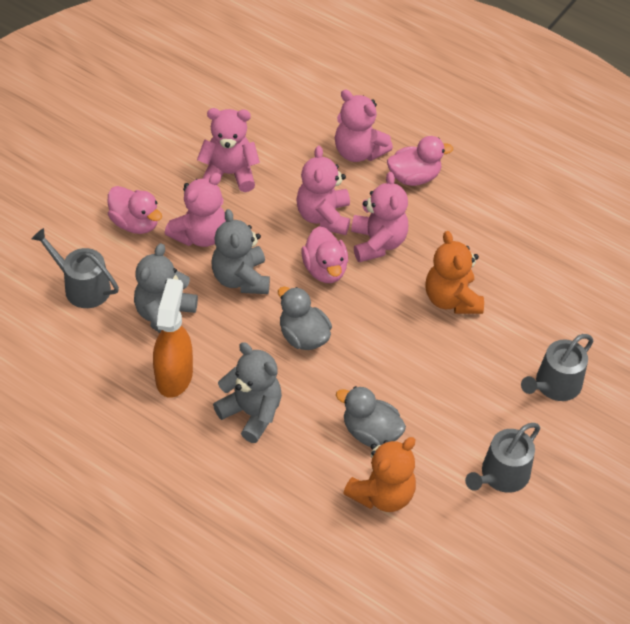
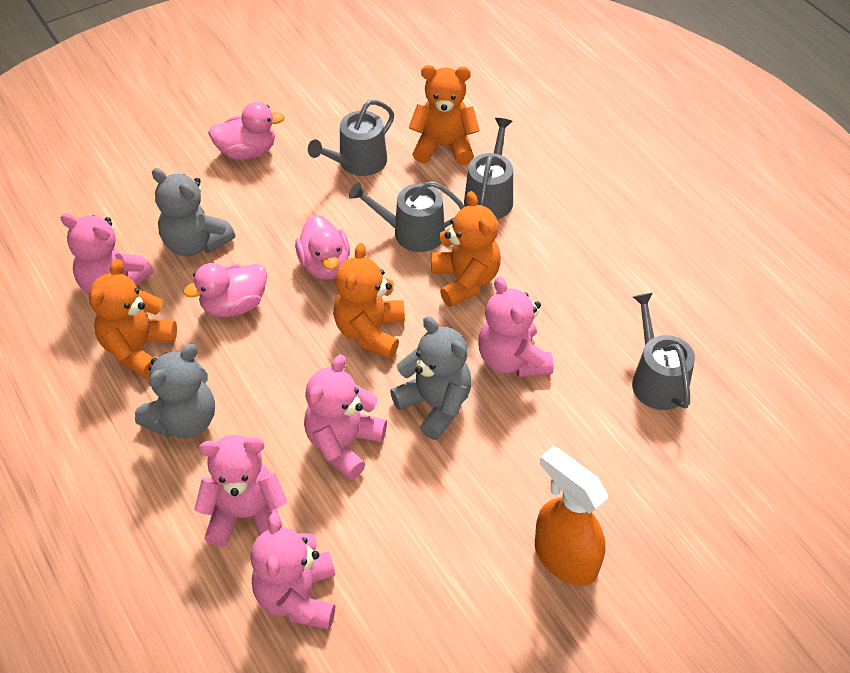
grey duck: 2 -> 0
grey watering can: 3 -> 4
orange teddy bear: 2 -> 4

